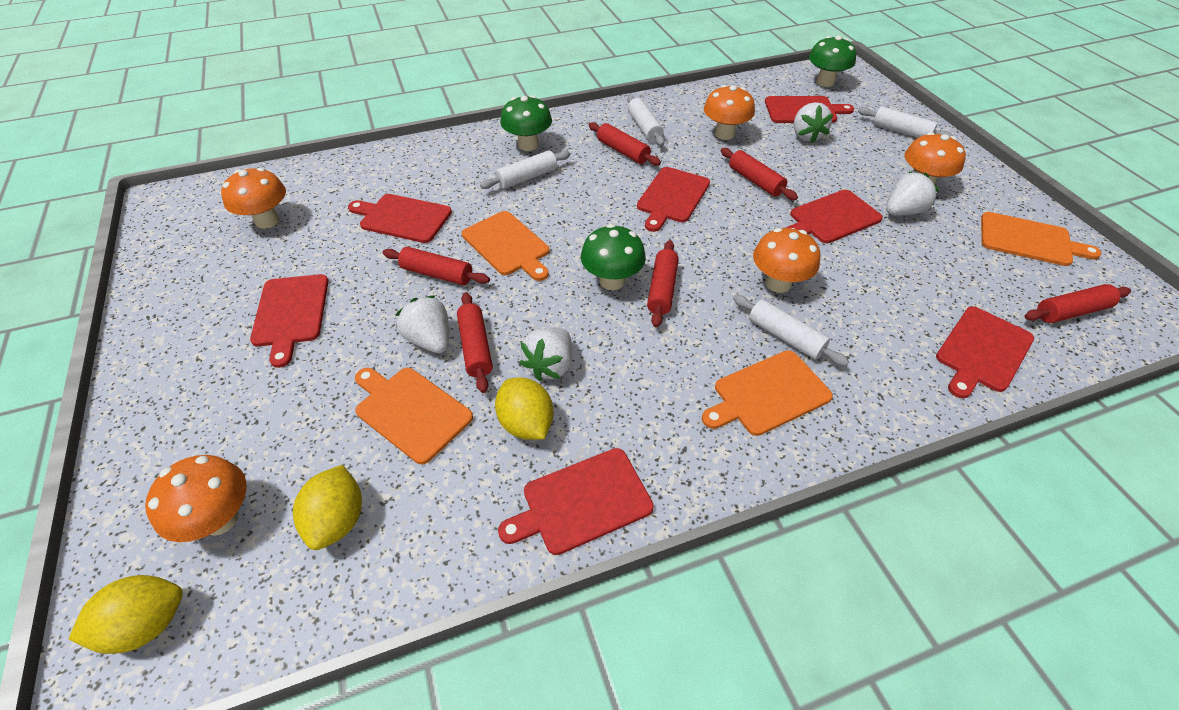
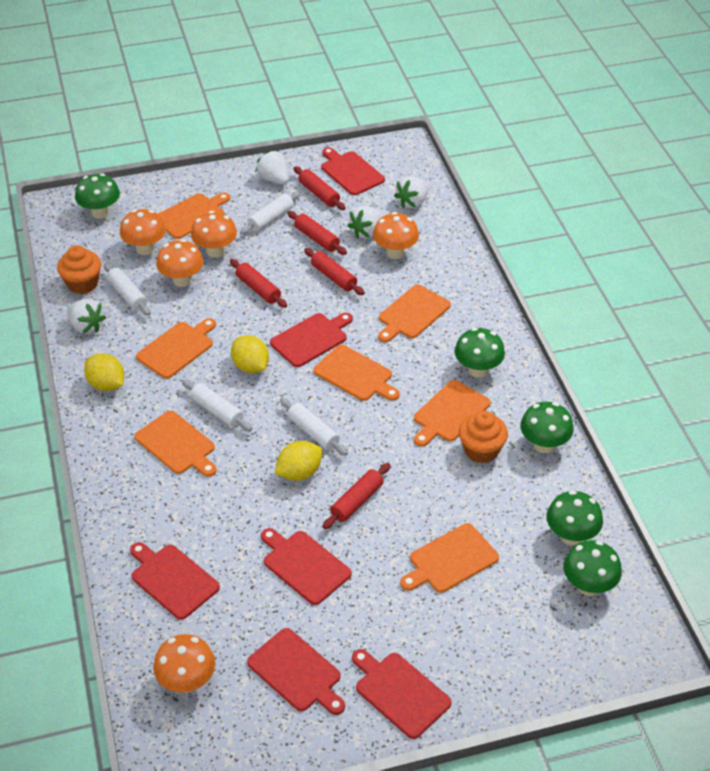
green mushroom: 3 -> 5
orange cupcake: 0 -> 2
orange cutting board: 4 -> 7
red cutting board: 7 -> 6
red rolling pin: 6 -> 5

